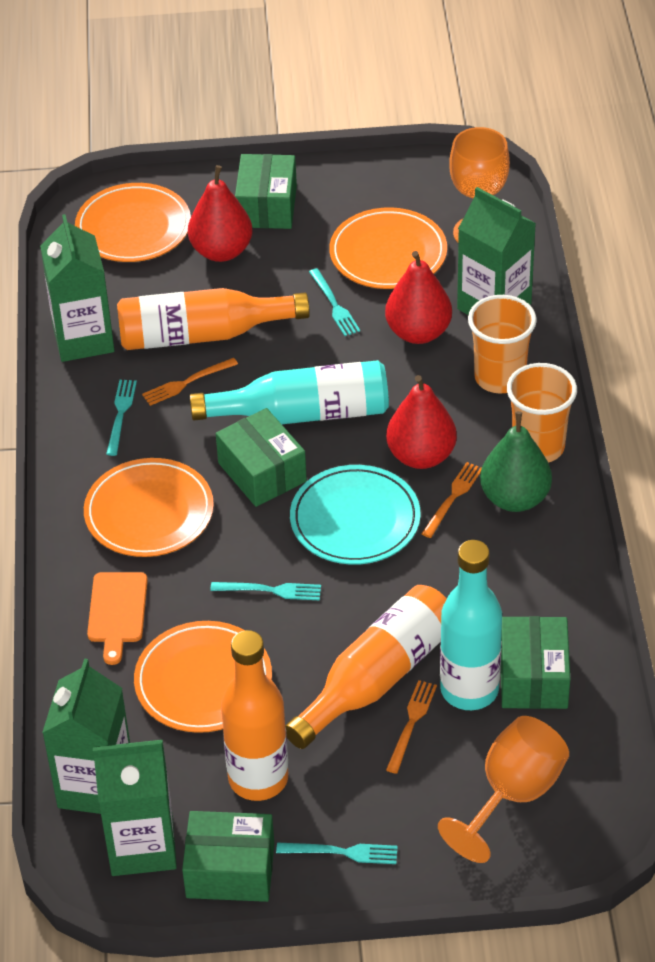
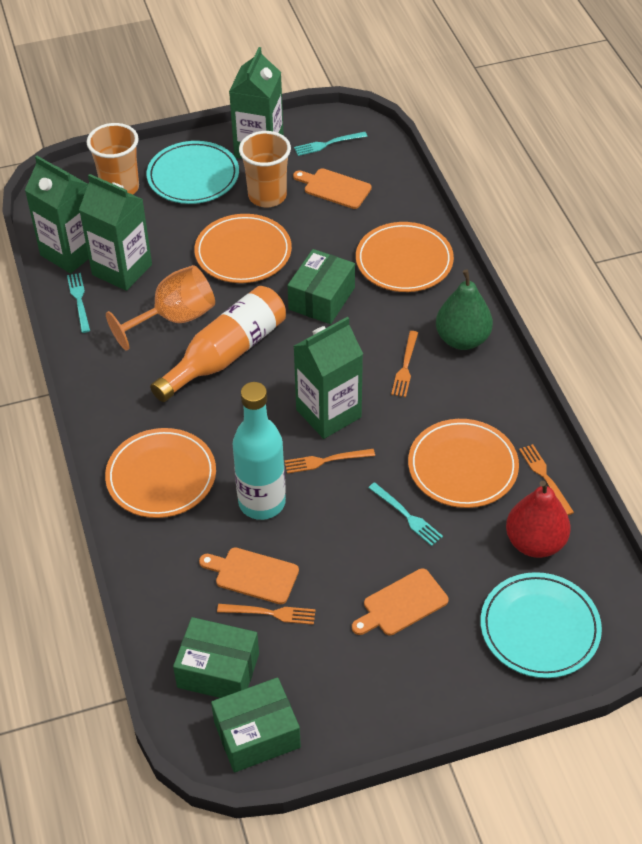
green box: 4 -> 3
orange bottle: 3 -> 1
orange cutting board: 1 -> 3
orange fork: 3 -> 4
orange goblet: 2 -> 1
red pear: 3 -> 1
turquoise bottle: 2 -> 1
turquoise fork: 4 -> 3
turquoise plate: 1 -> 2

